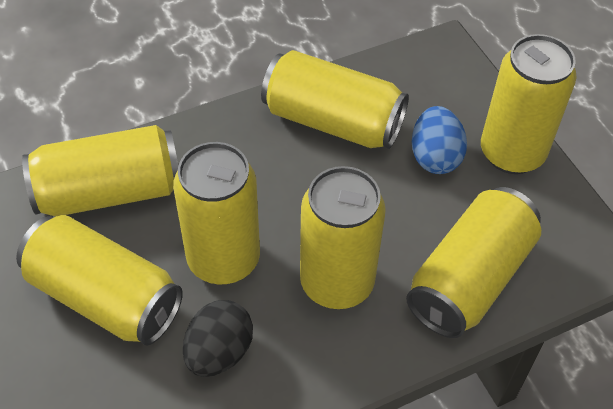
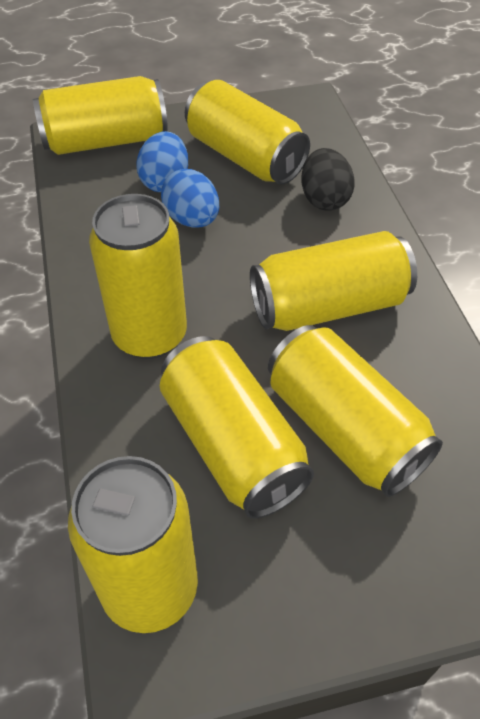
blue egg: 1 -> 2

